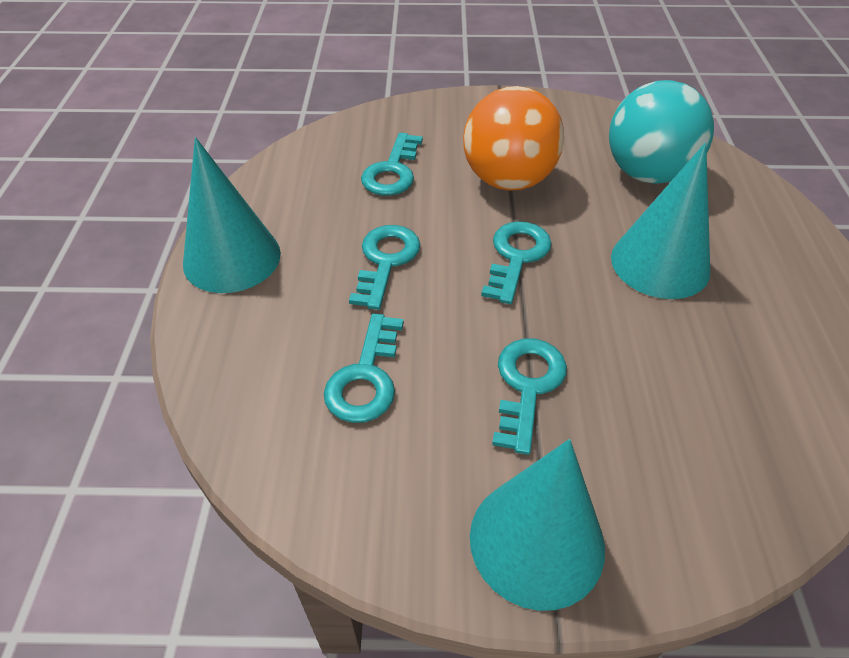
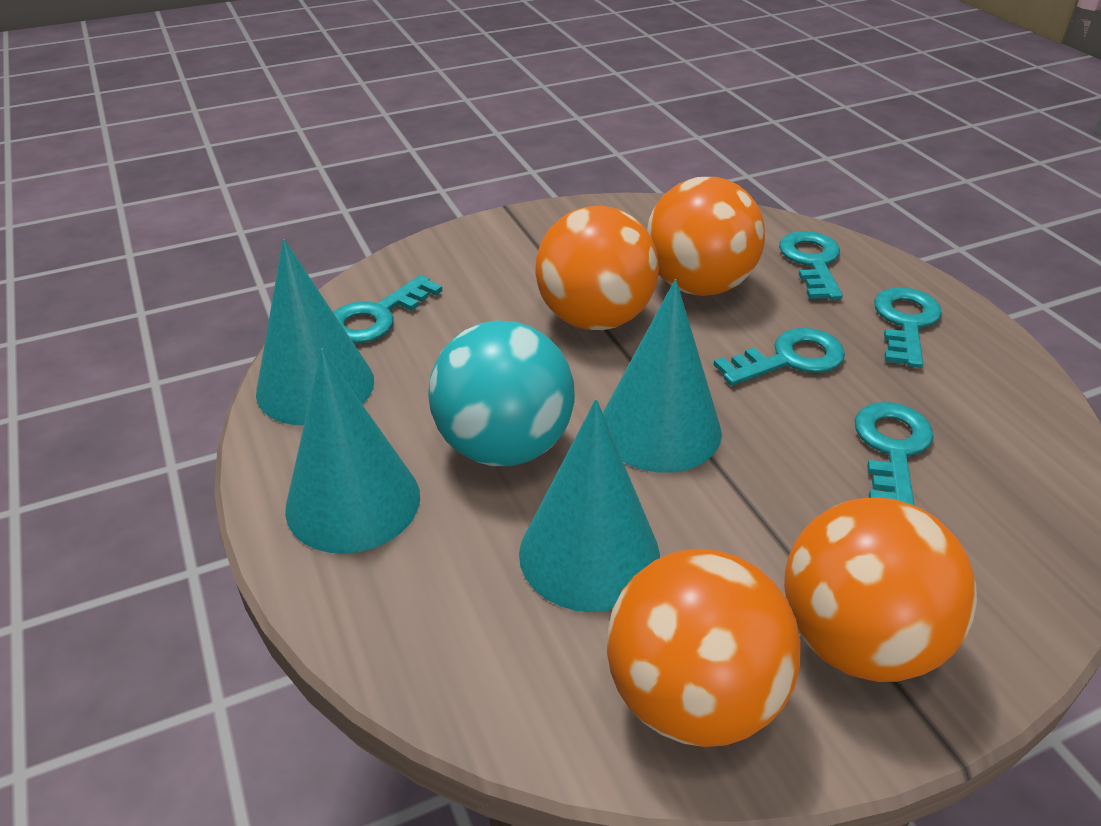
orange ball: 1 -> 4
turquoise cone: 3 -> 4

